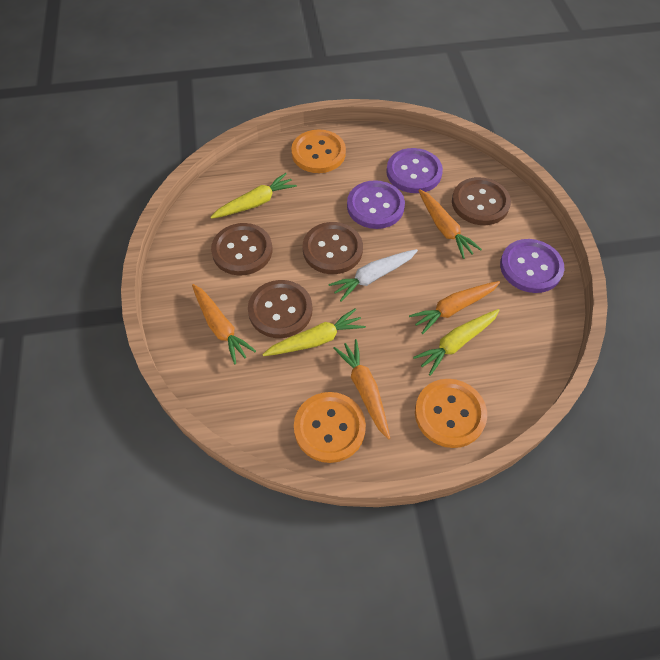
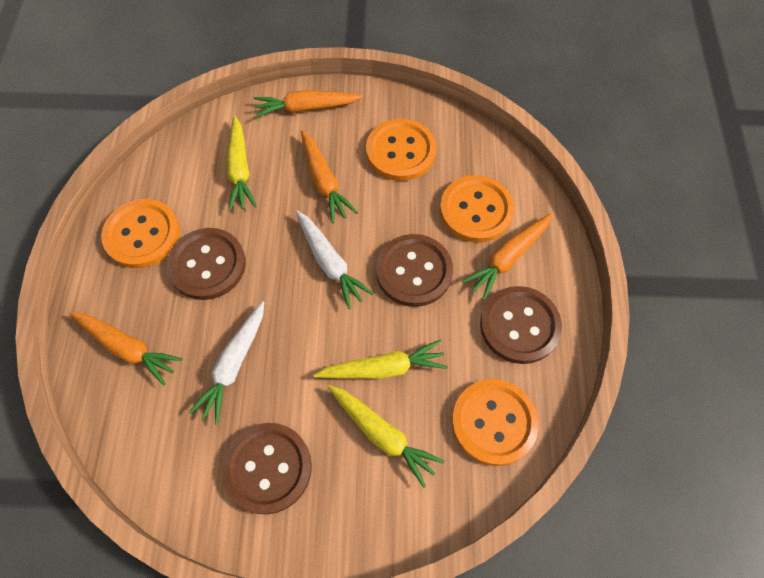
orange button: 3 -> 4
purple button: 3 -> 0
white carrot: 1 -> 2

